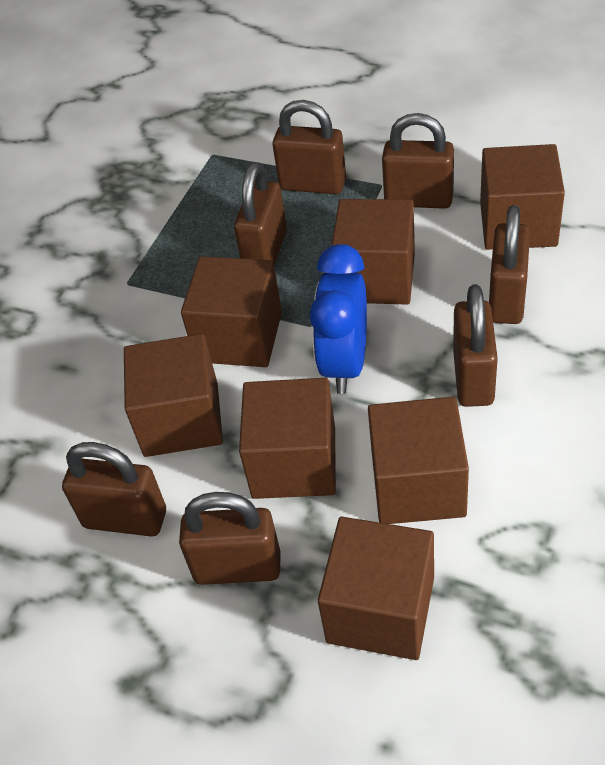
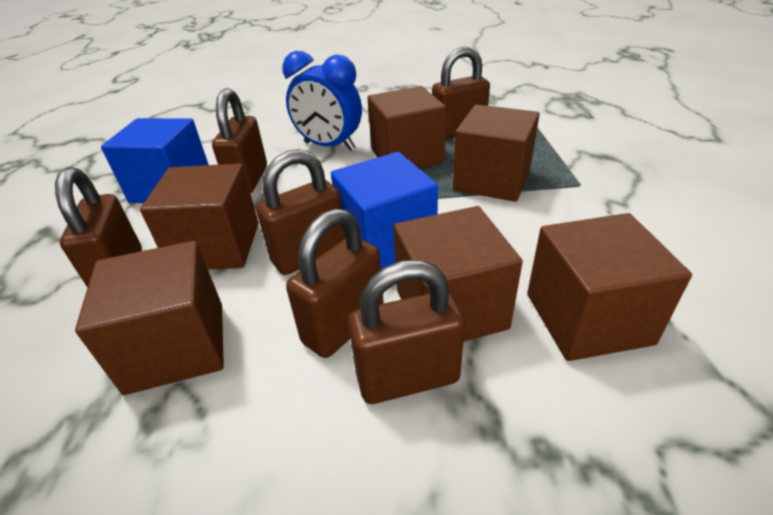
blue cube: 0 -> 2
brown cube: 7 -> 6
brown padlock: 7 -> 6

